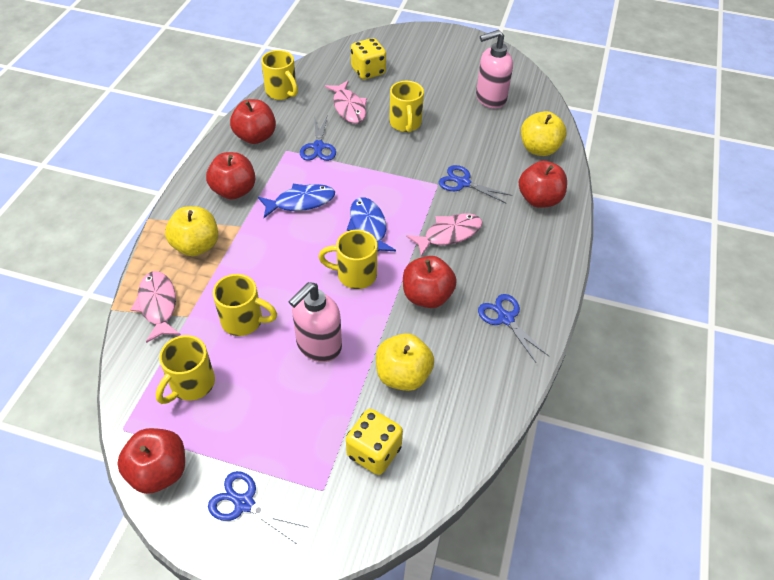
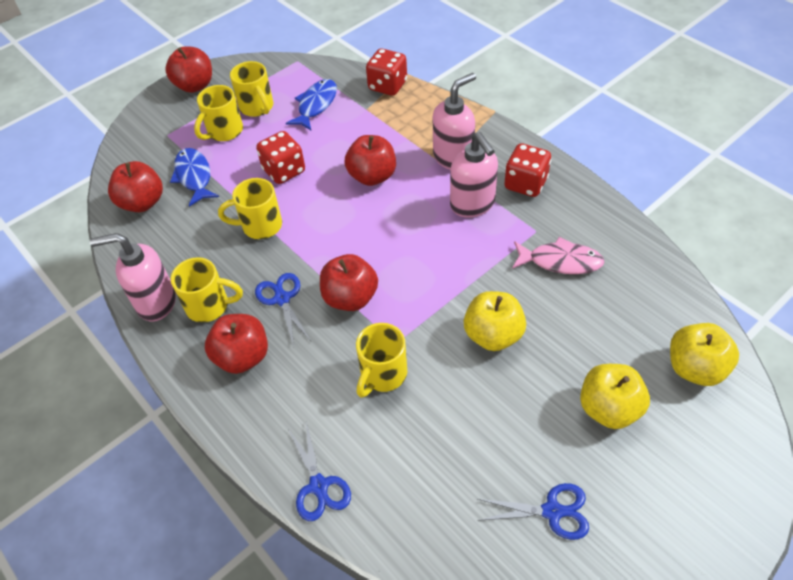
blue scissors: 4 -> 3
pink fish: 3 -> 1
pink soap dispenser: 2 -> 3
red dice: 0 -> 3
yellow dice: 2 -> 0

